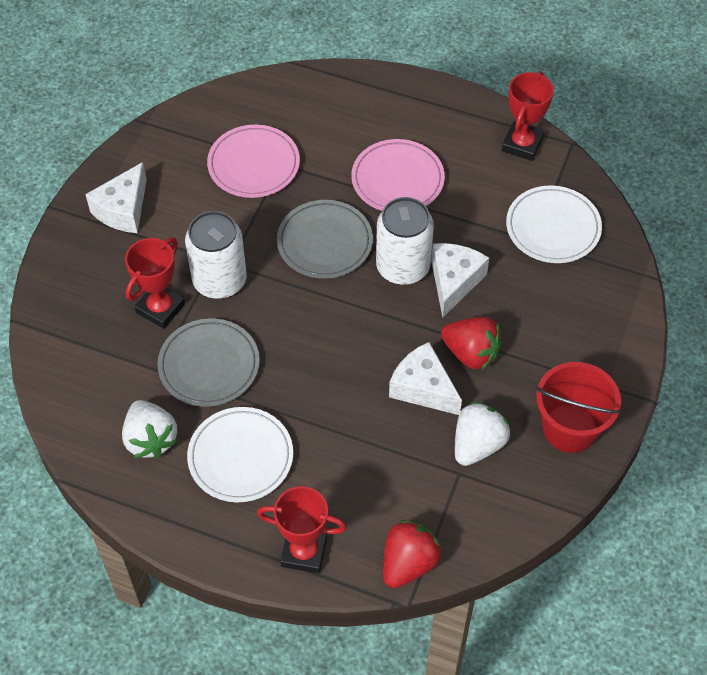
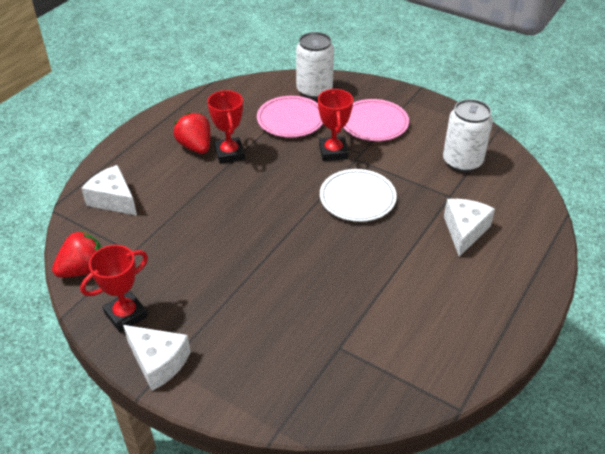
grey plate: 2 -> 0
red bucket: 1 -> 0
white plate: 2 -> 1
white strawberry: 2 -> 0

